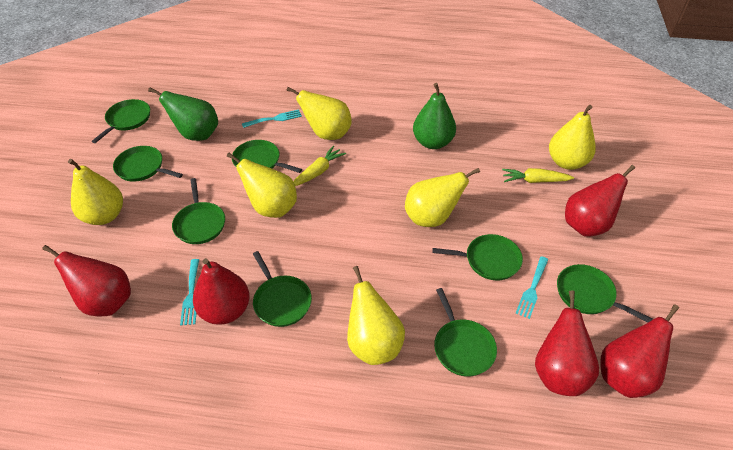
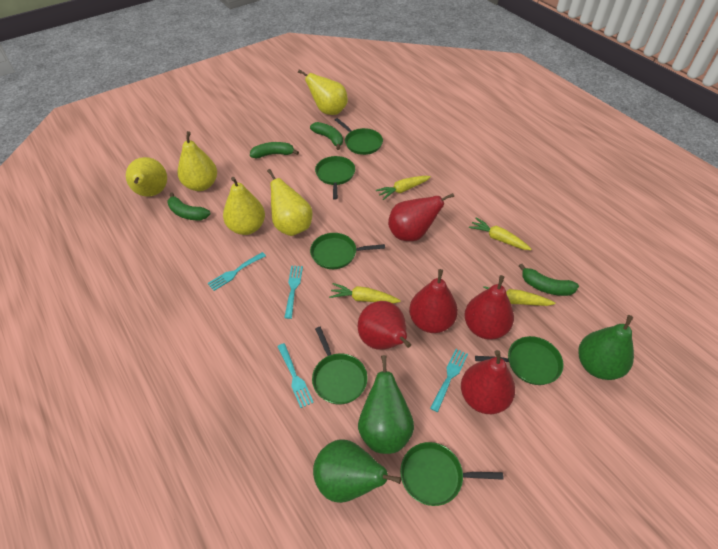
green banana: 0 -> 4
green pan: 8 -> 6
green pear: 2 -> 3
turquoise fork: 3 -> 4
yellow carrot: 2 -> 4
yellow pear: 6 -> 5

